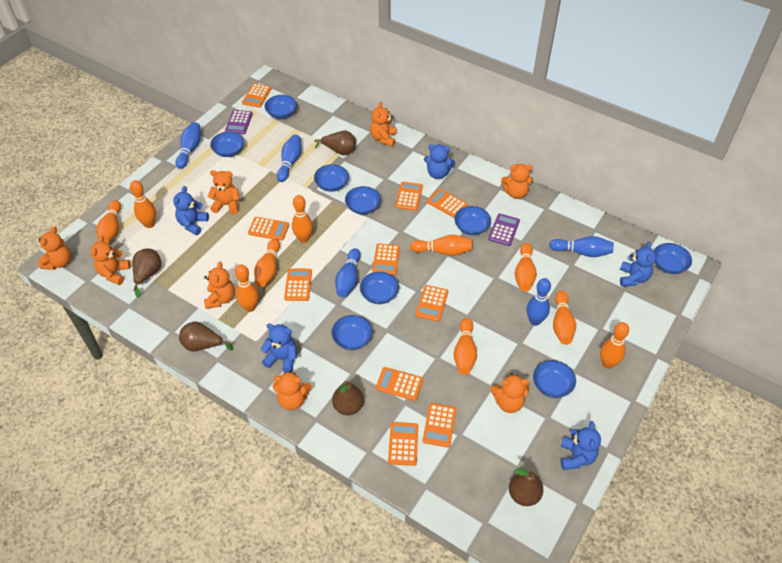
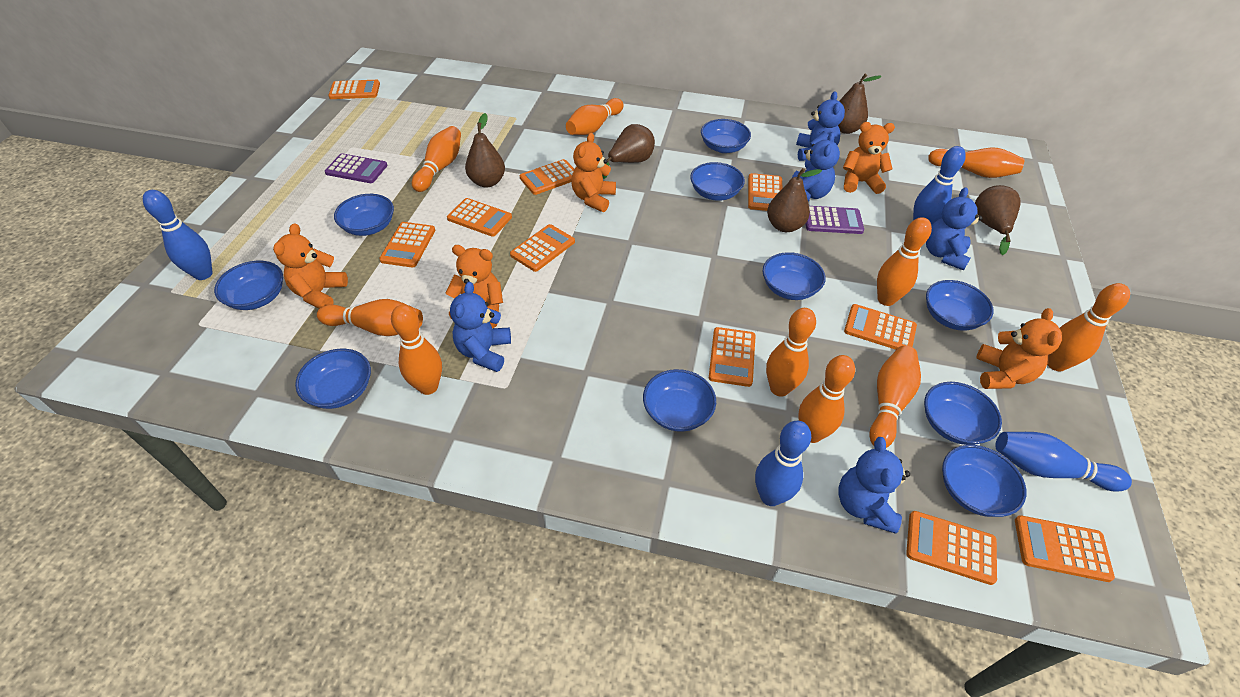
blue bowl: 9 -> 10
blue bowling pin: 5 -> 4
orange teddy bear: 8 -> 5

